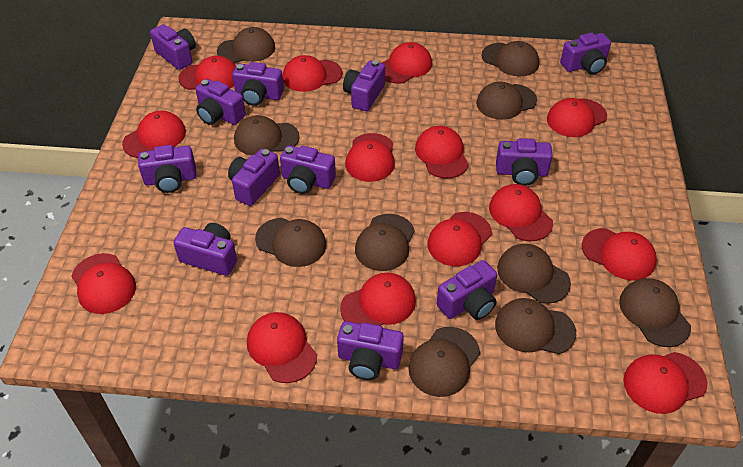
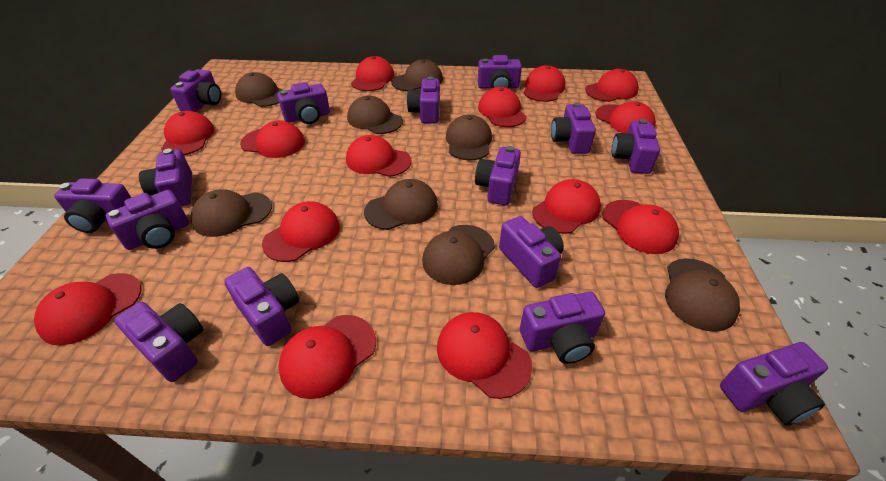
brown cap: 10 -> 8
purple camera: 12 -> 15

